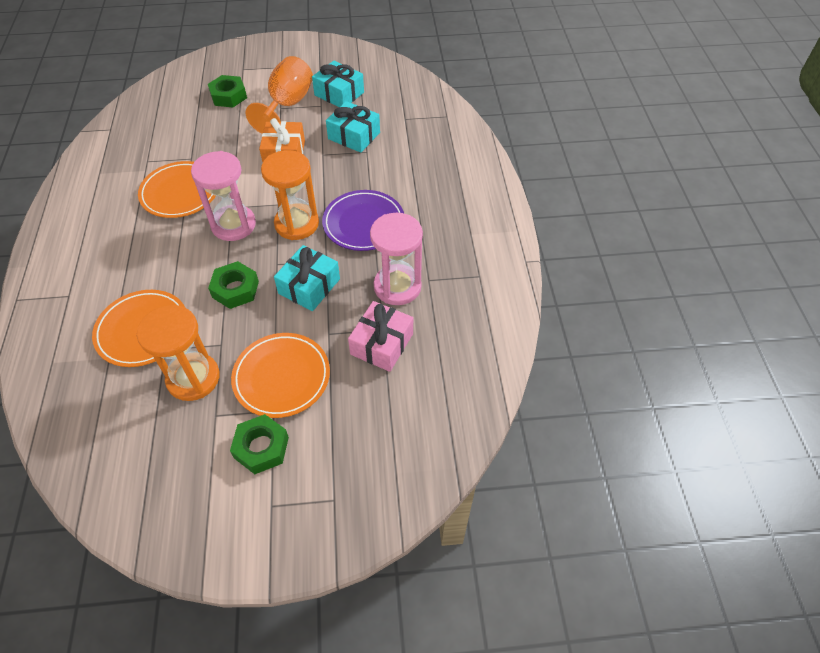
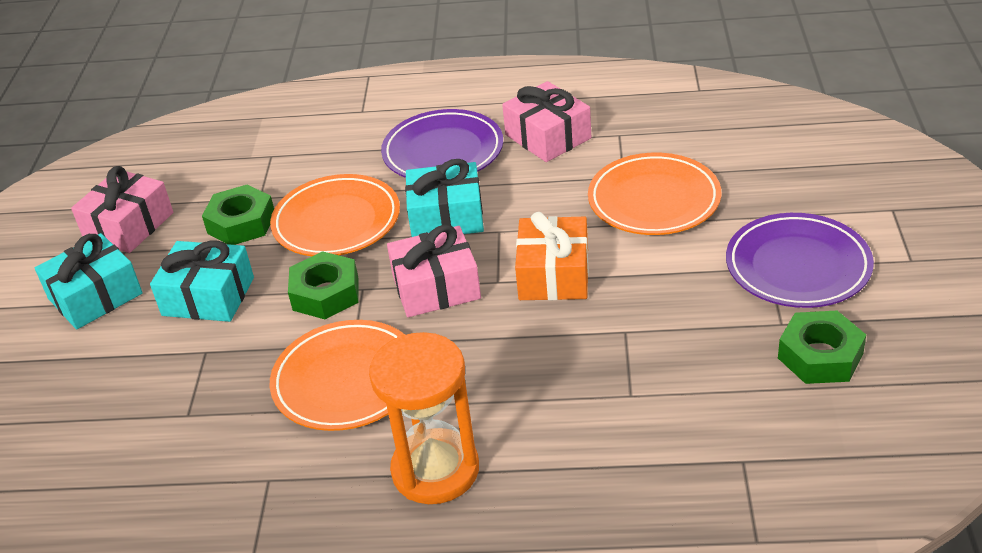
orange goblet: 1 -> 0
orange hourglass: 2 -> 1
pink gift: 1 -> 3
pink hourglass: 2 -> 0
purple plate: 1 -> 2

